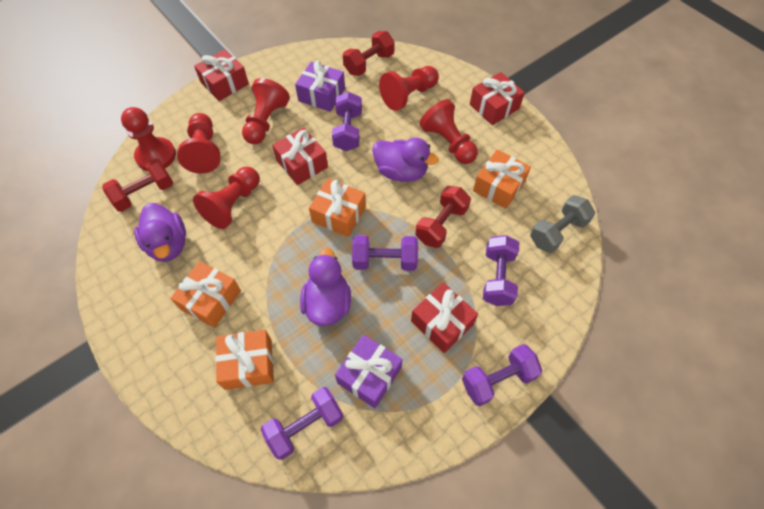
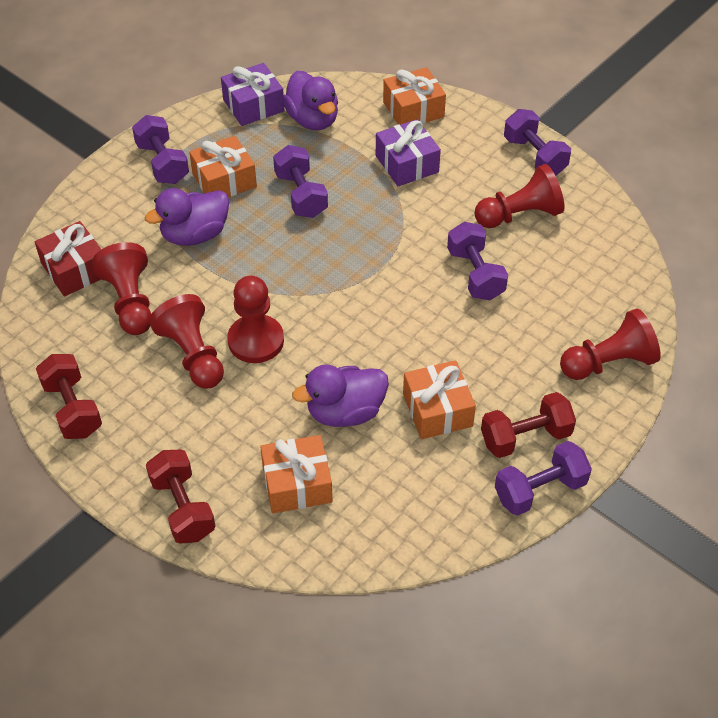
grey dumbbell: 1 -> 0
red gift: 4 -> 1
red pawn: 6 -> 5

